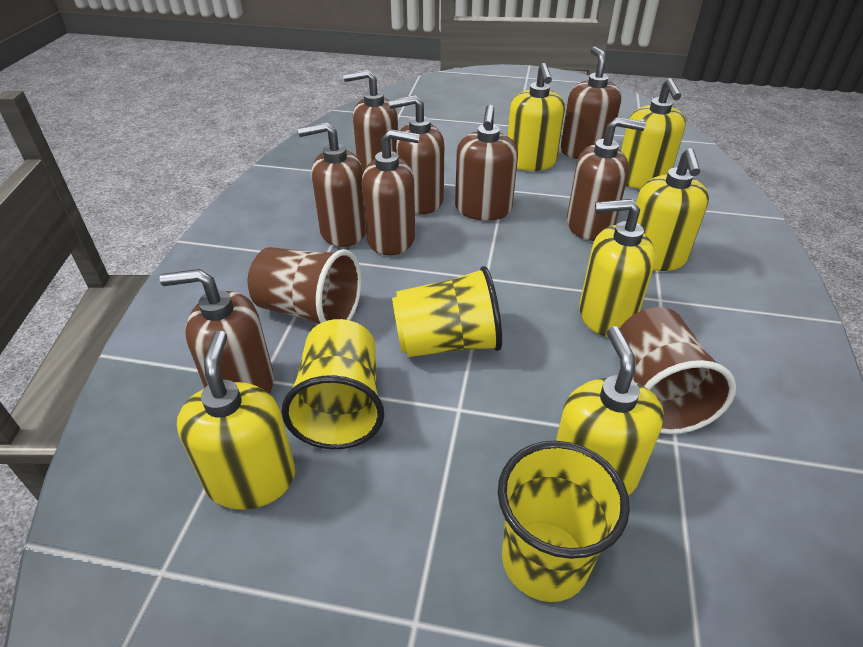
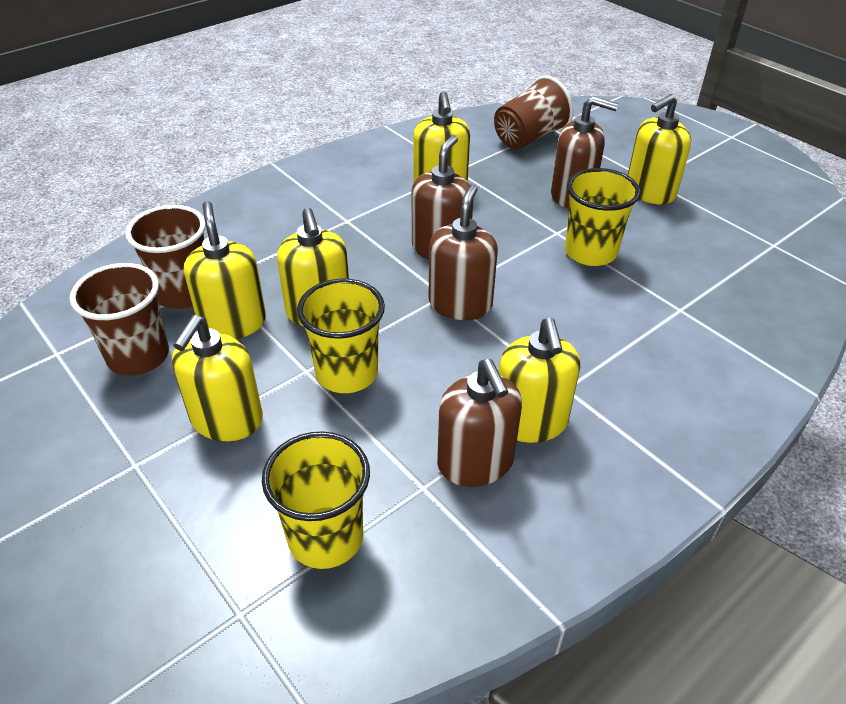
brown cup: 2 -> 3
brown soap dispenser: 8 -> 4

